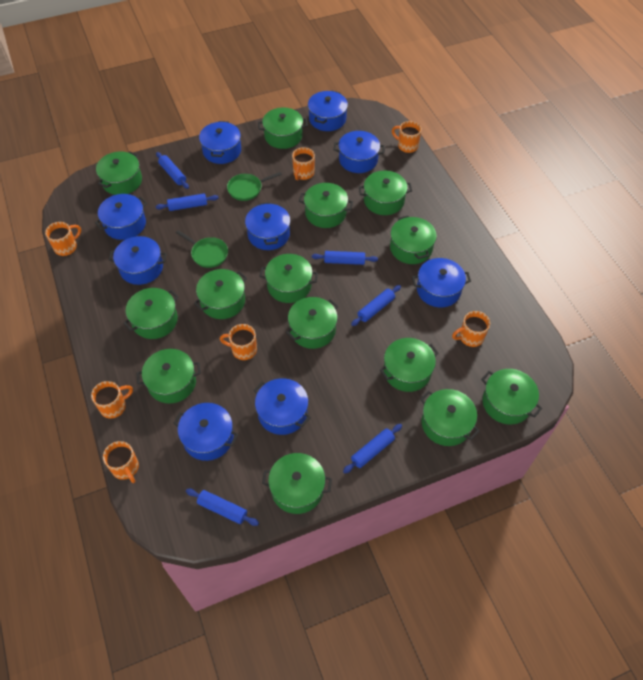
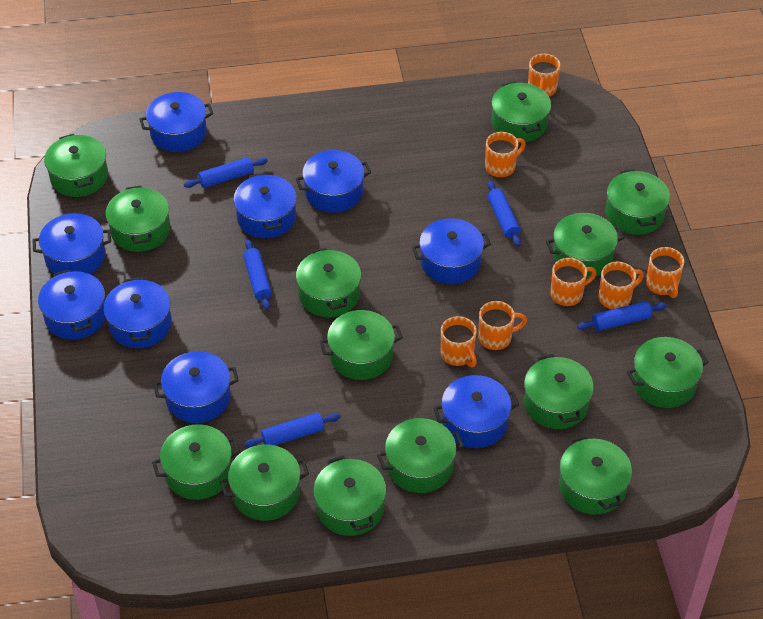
blue rolling pin: 6 -> 5
green pan: 2 -> 0

